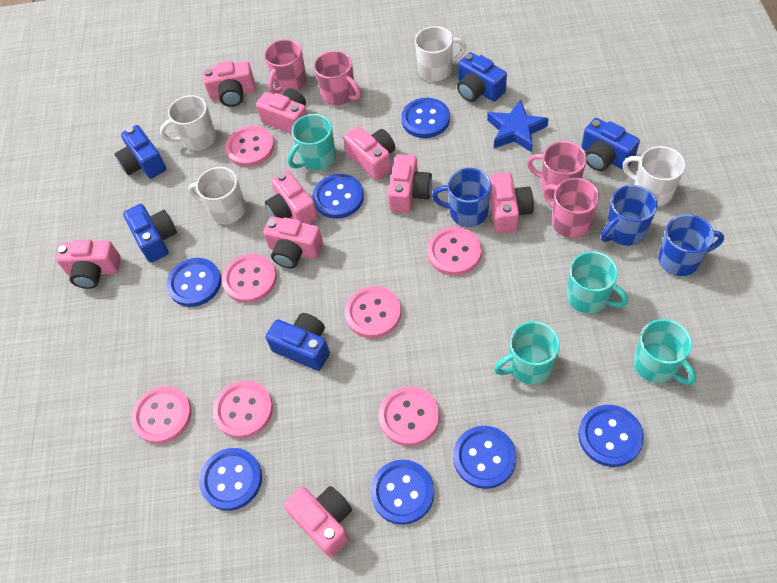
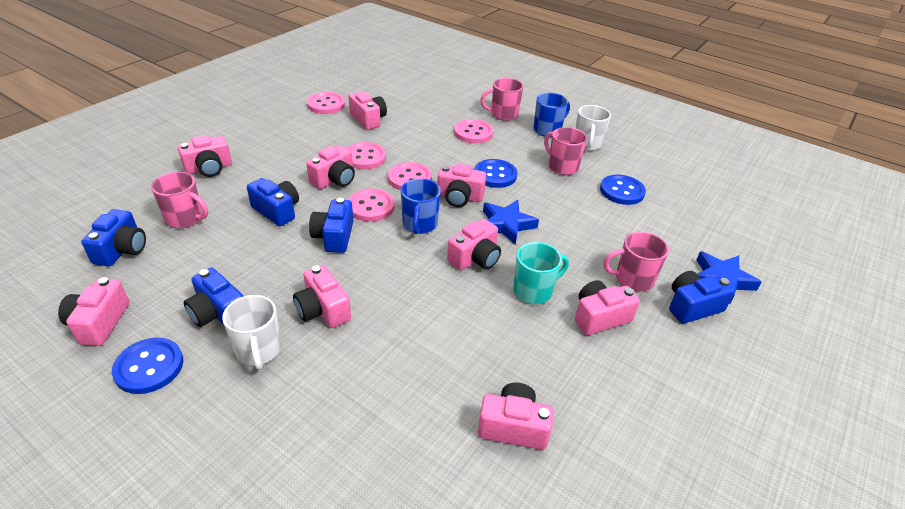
blue button: 7 -> 3
blue mug: 3 -> 2
blue star: 1 -> 2
pink button: 7 -> 5
turquoise mug: 4 -> 1
white mug: 4 -> 2

